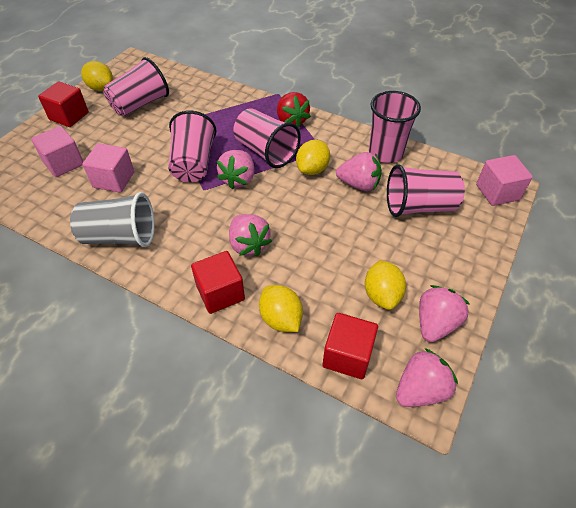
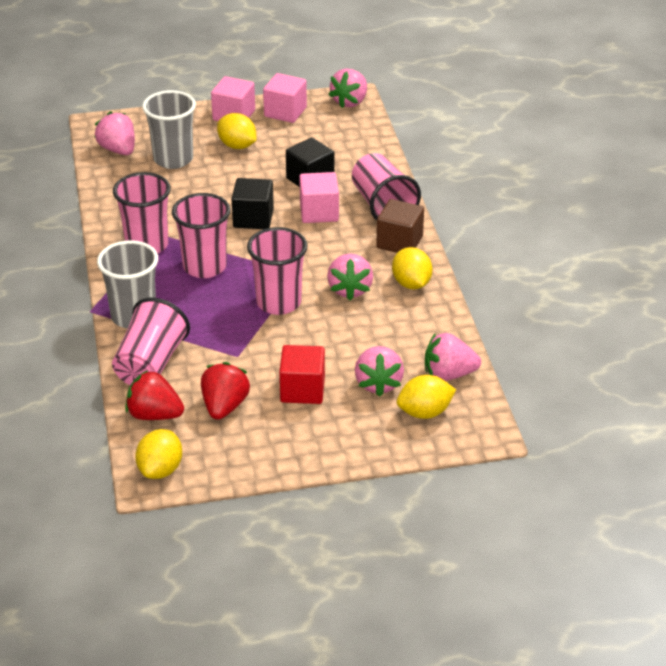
black cube: 0 -> 2
brown cube: 0 -> 1
grey cup: 1 -> 2
red cube: 3 -> 1
red strawberry: 1 -> 2

